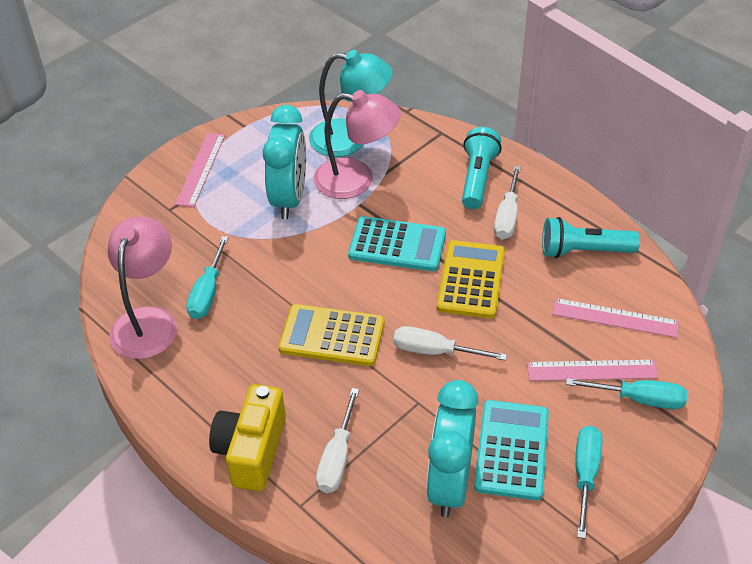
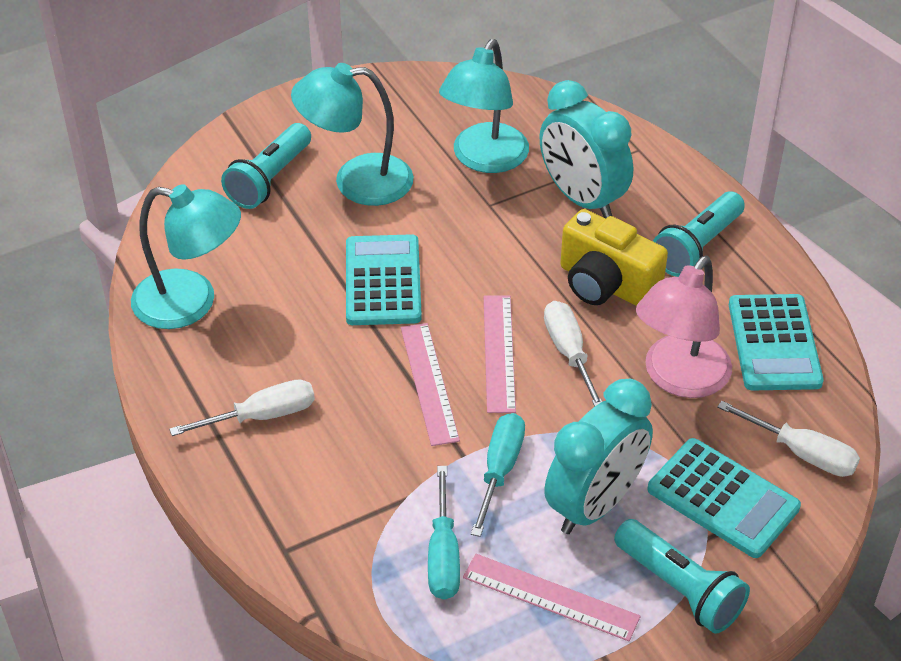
pink lamp: 2 -> 1
turquoise calculator: 2 -> 3
turquoise flashlight: 2 -> 3
turquoise lamp: 1 -> 3
turquoise screwdriver: 3 -> 2
yellow calculator: 2 -> 0

